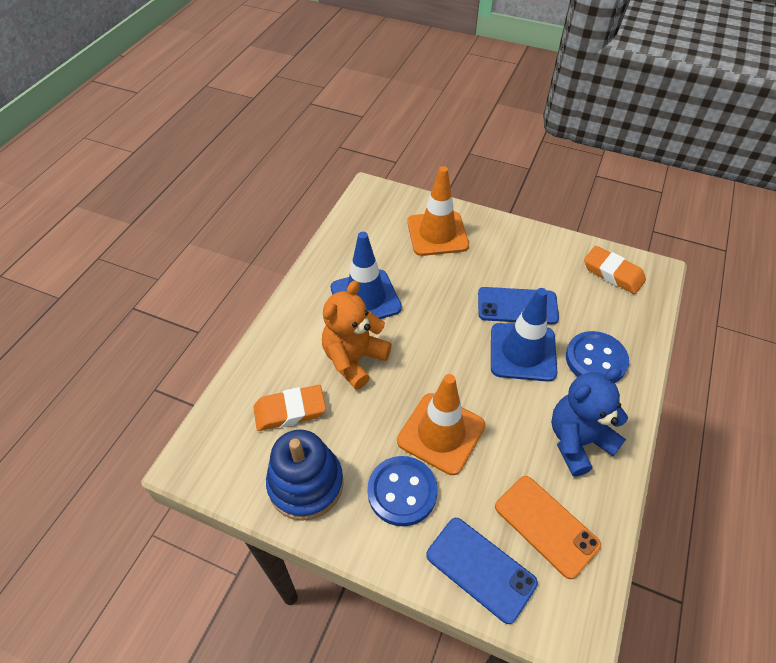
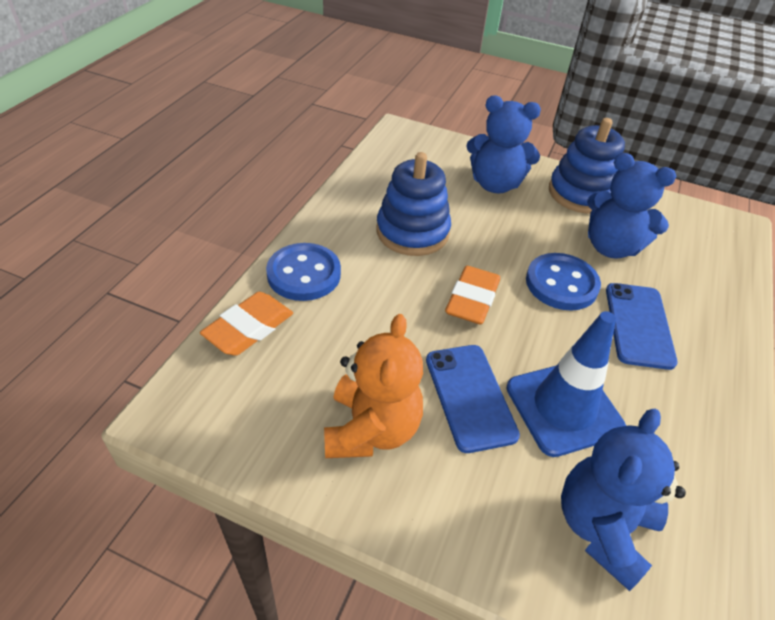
blue stacking toy: 1 -> 2
blue teddy bear: 1 -> 3
blue traffic cone: 2 -> 1
orange phone: 1 -> 0
orange traffic cone: 2 -> 0

